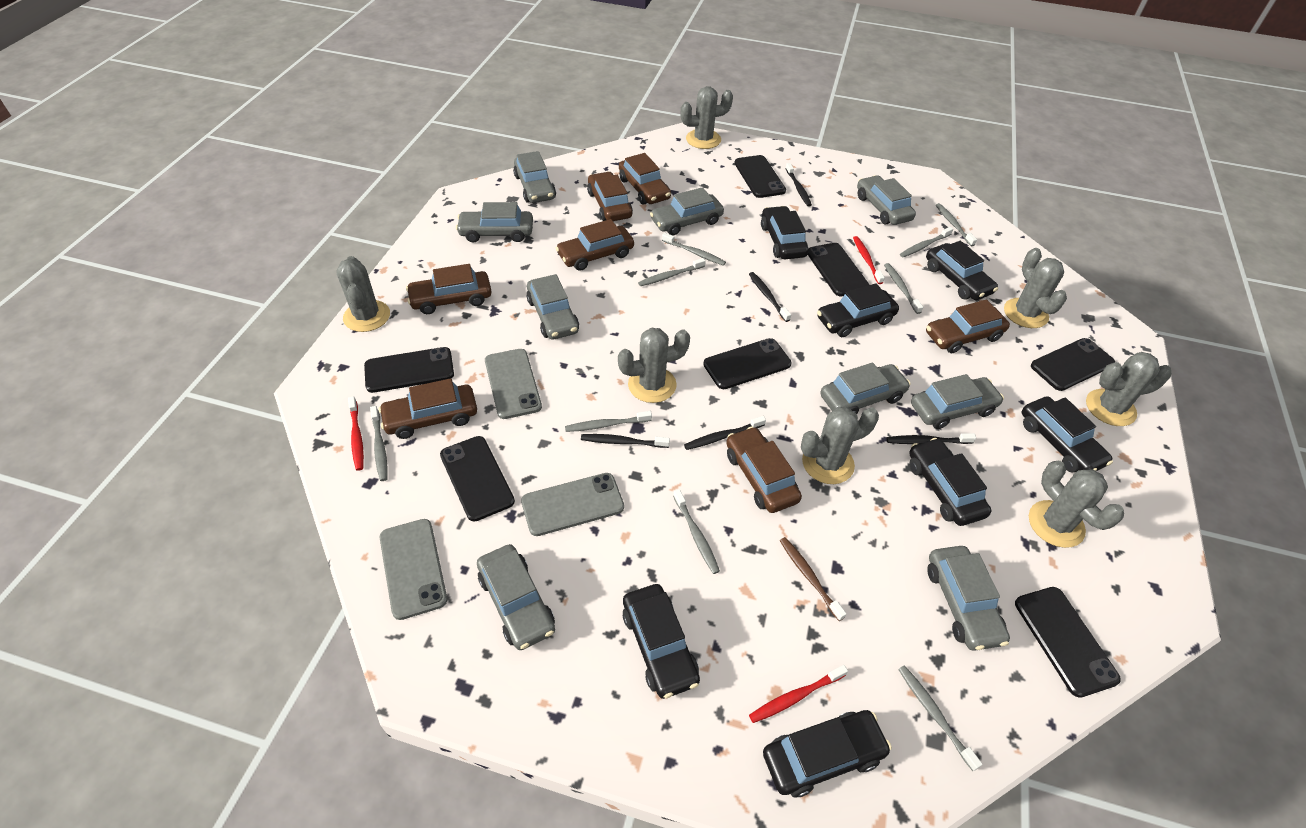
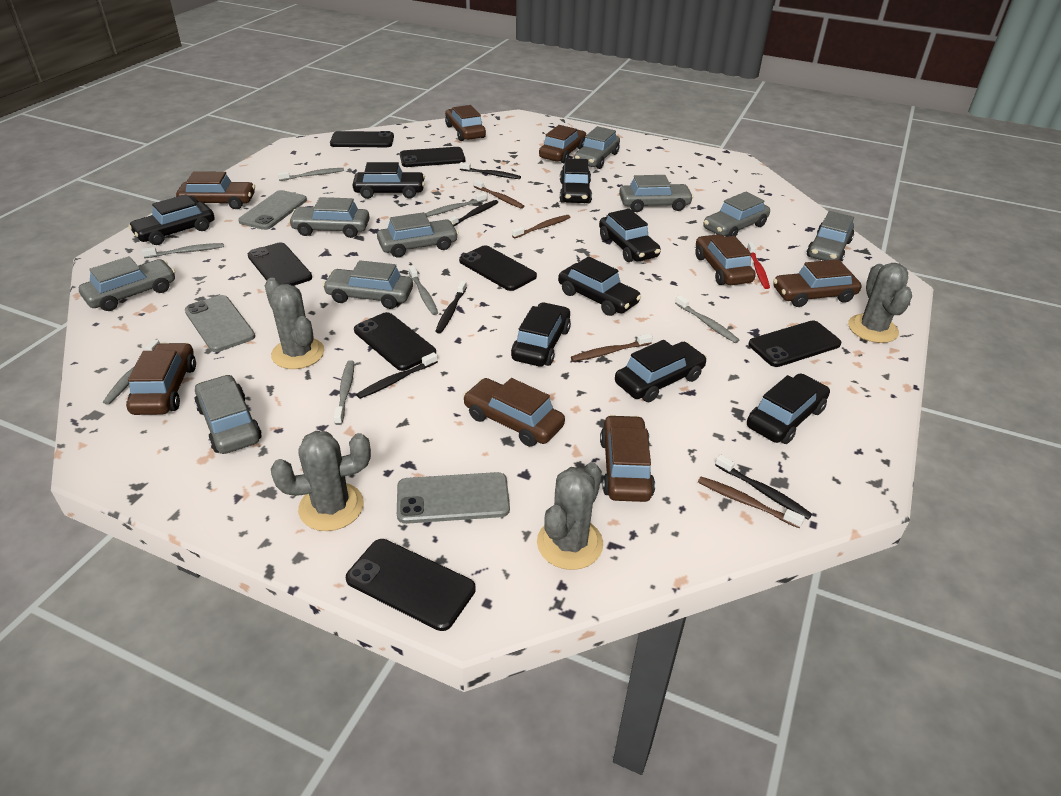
black car: 7 -> 8
brown car: 7 -> 8
brown toothbrush: 1 -> 4
grey cactus: 7 -> 4
grey toothbrush: 9 -> 7
red toothbrush: 3 -> 1

